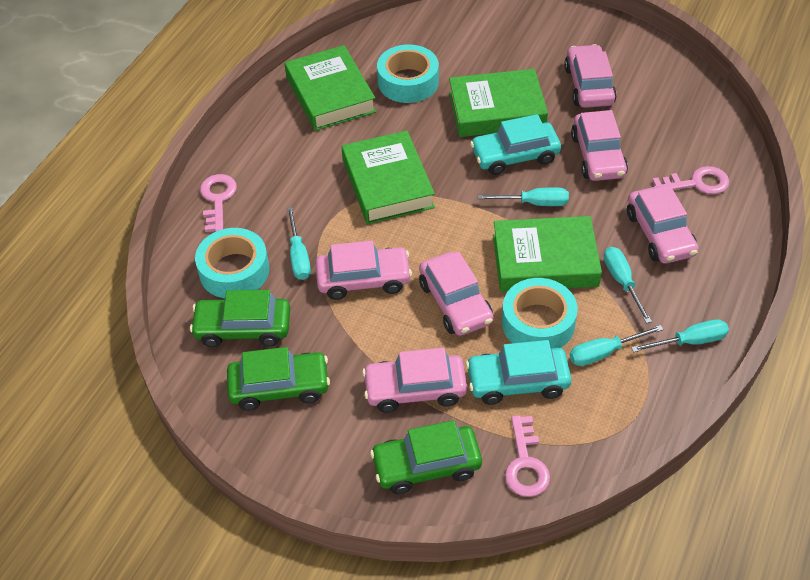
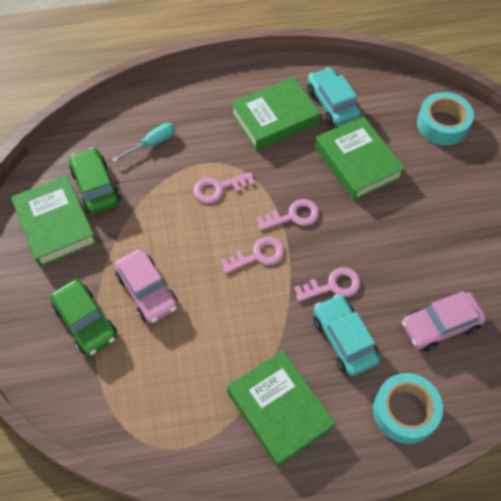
green car: 3 -> 2
pink car: 6 -> 2
pink key: 3 -> 4
turquoise screwdriver: 5 -> 1
turquoise tape: 3 -> 2

